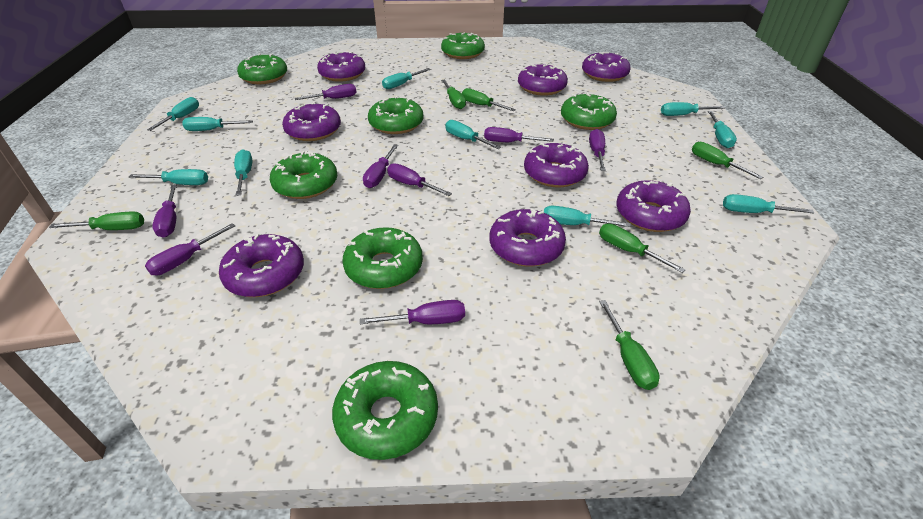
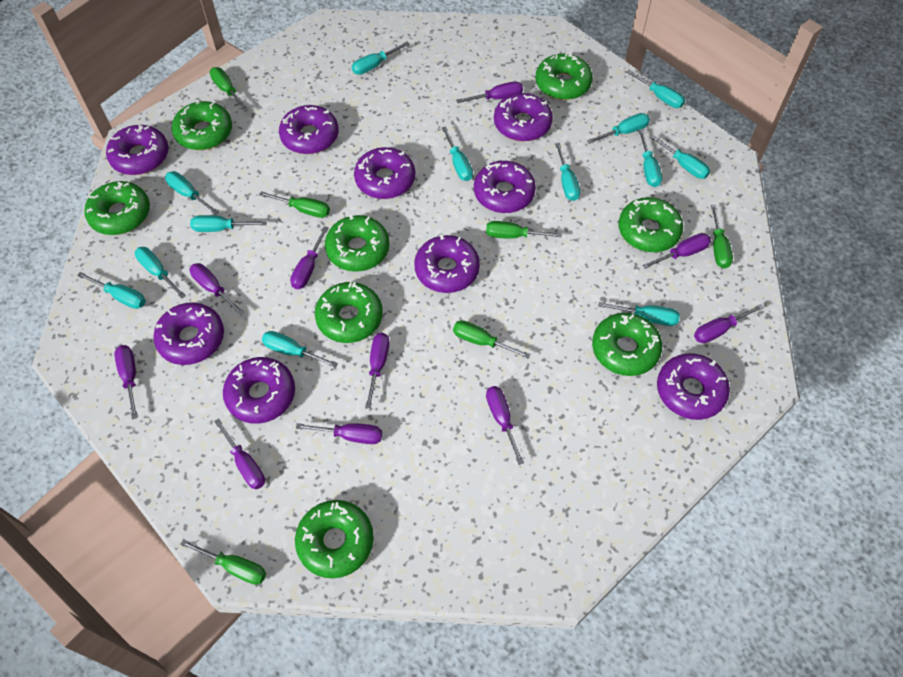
green donut: 7 -> 8
purple donut: 8 -> 9
purple screwdriver: 8 -> 10
turquoise screwdriver: 10 -> 13

